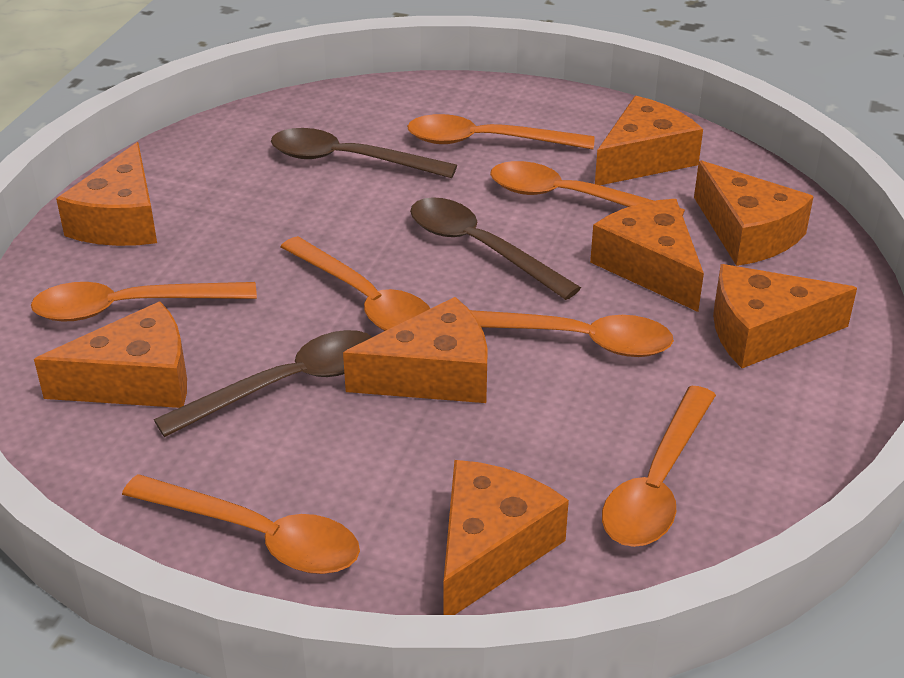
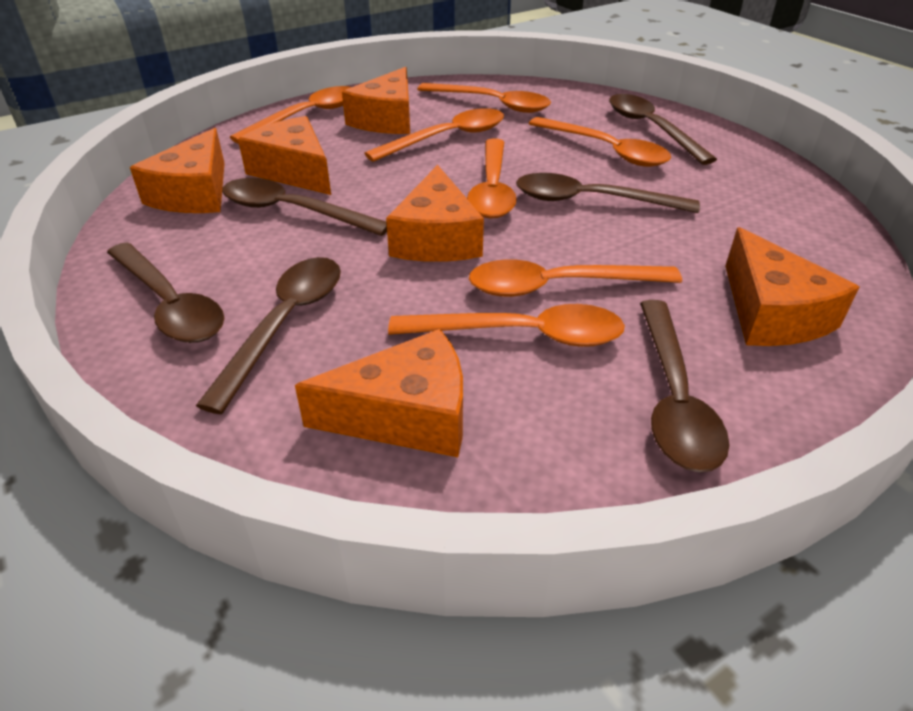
brown spoon: 3 -> 6
orange cheese: 8 -> 6

